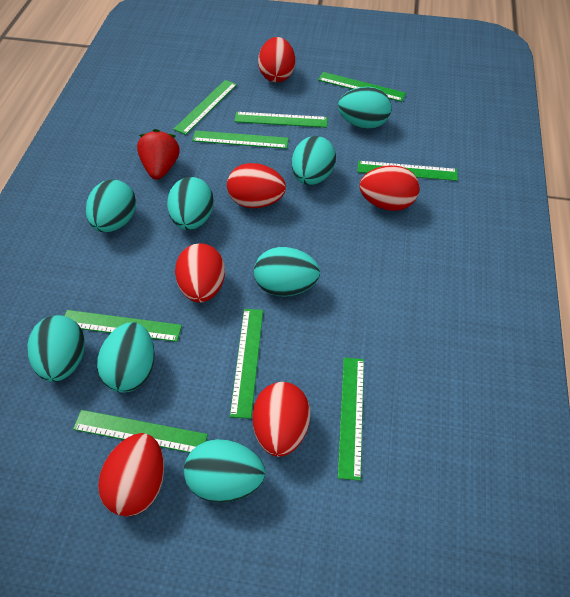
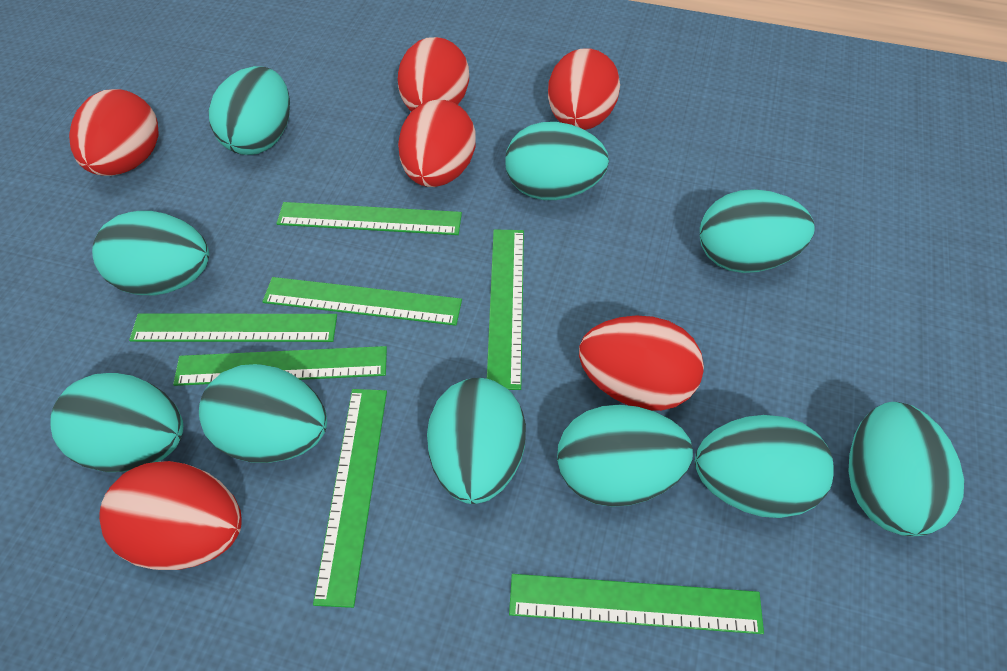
green ruler: 9 -> 7
red strawberry: 1 -> 0
turquoise egg: 8 -> 10

